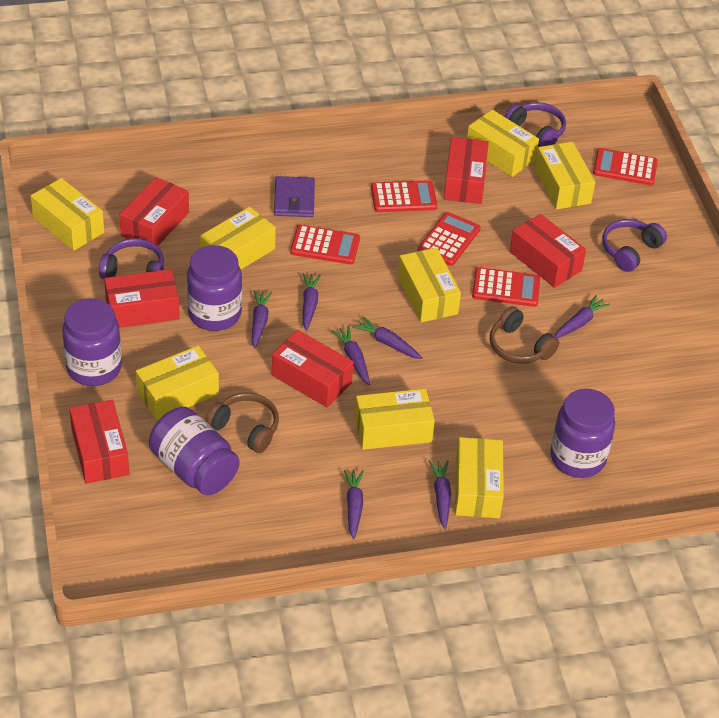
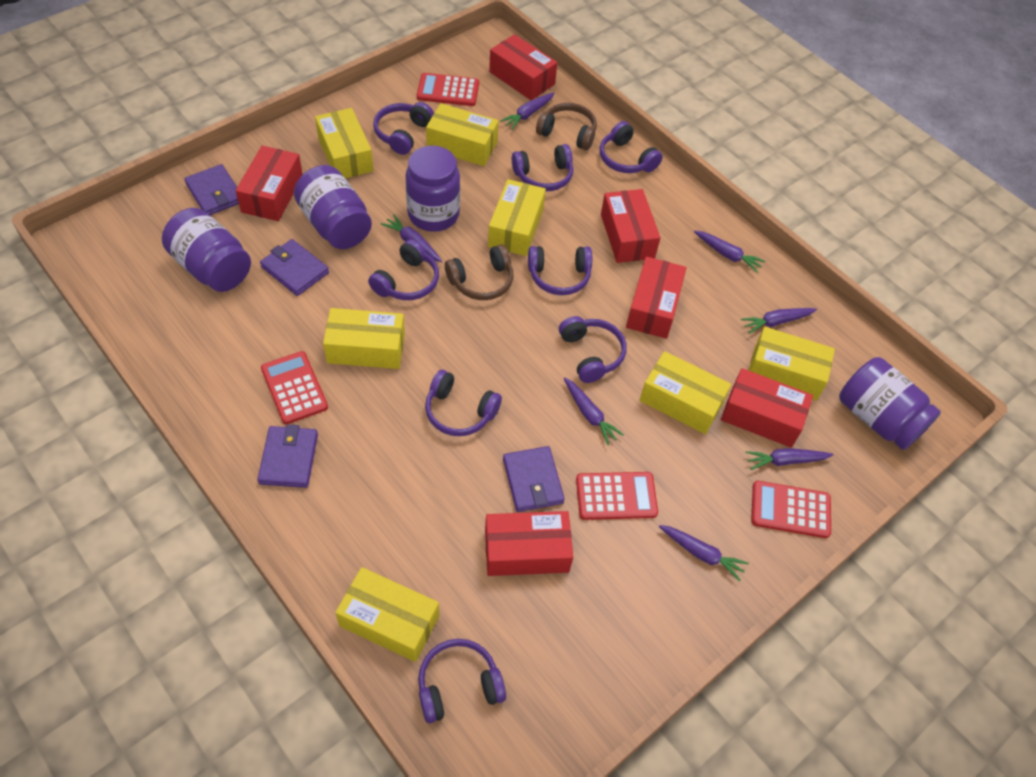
purple headphones: 3 -> 8
purple wallet: 1 -> 4
red calculator: 5 -> 4
yellow box: 8 -> 7

